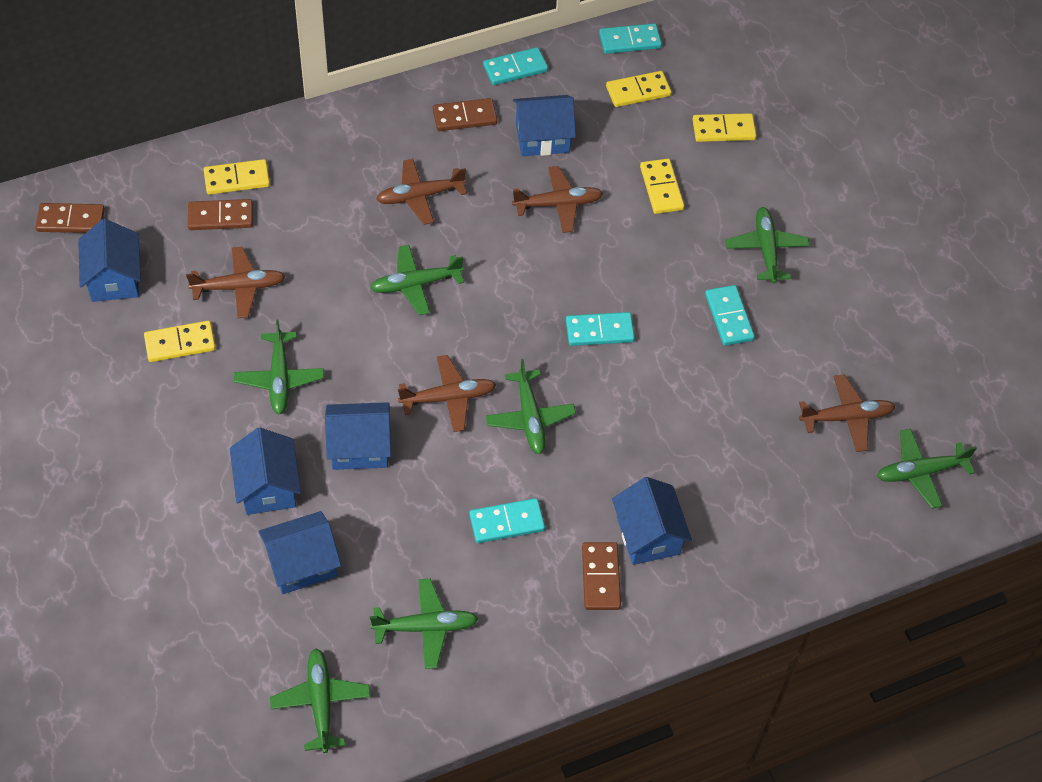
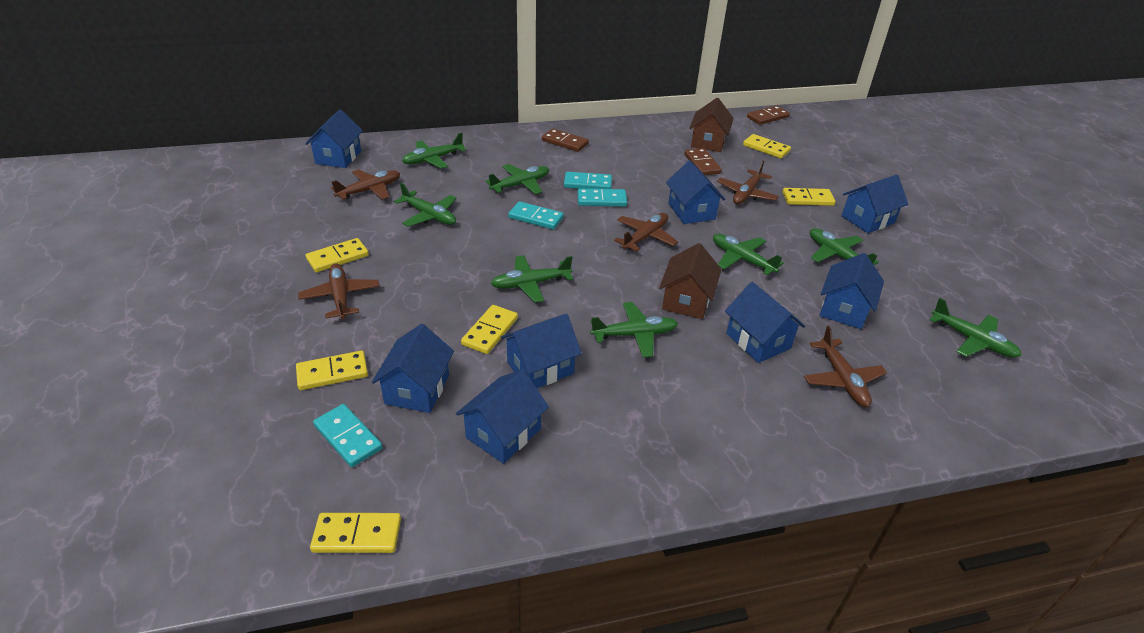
blue house: 6 -> 8
brown domino: 4 -> 3
brown house: 0 -> 2
green plane: 7 -> 8
turquoise domino: 5 -> 4
yellow domino: 5 -> 6

